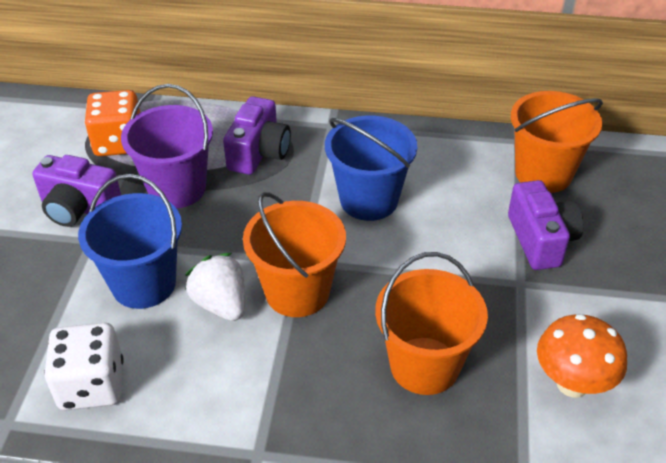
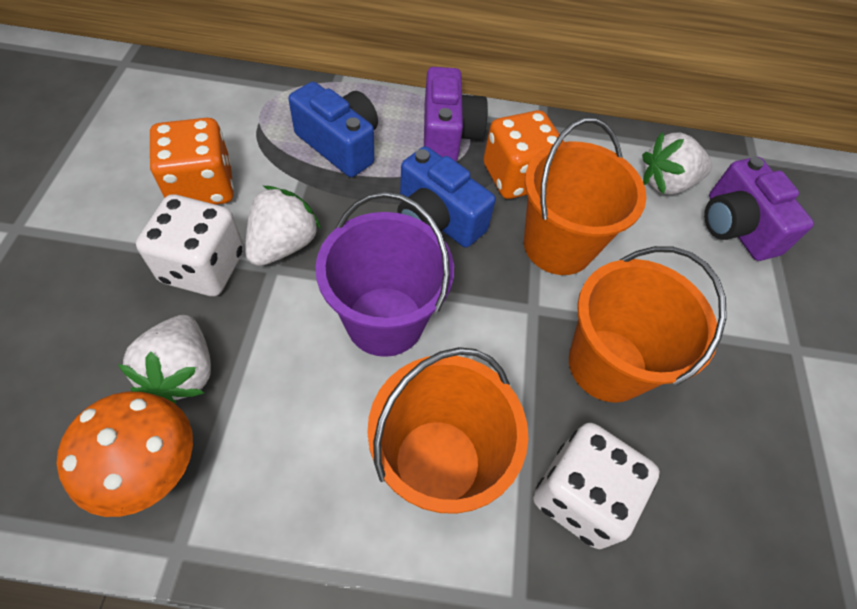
blue bucket: 2 -> 0
blue camera: 0 -> 2
orange dice: 1 -> 2
purple camera: 3 -> 2
white dice: 1 -> 2
white strawberry: 1 -> 3

